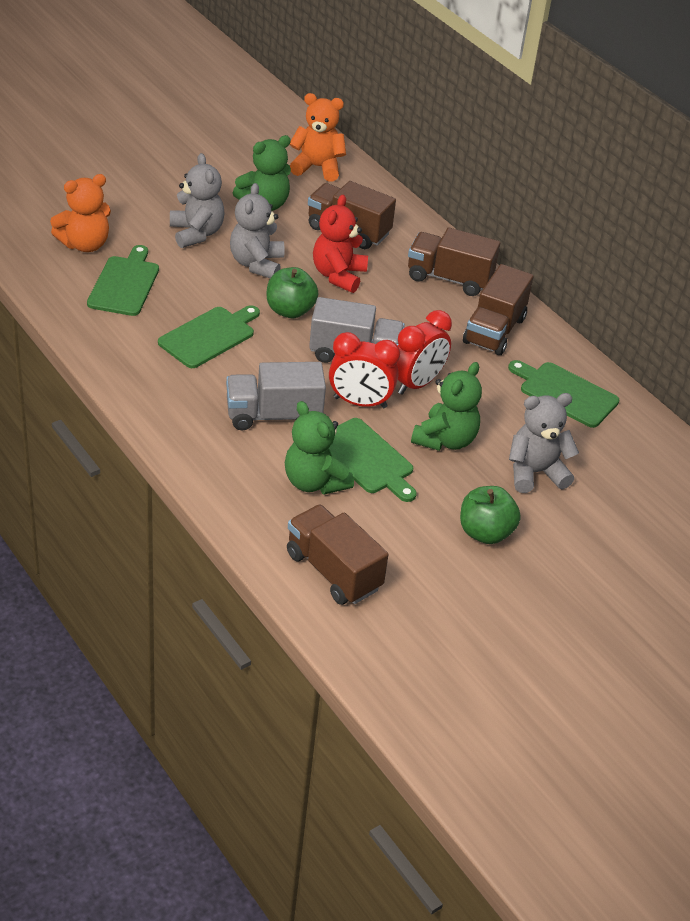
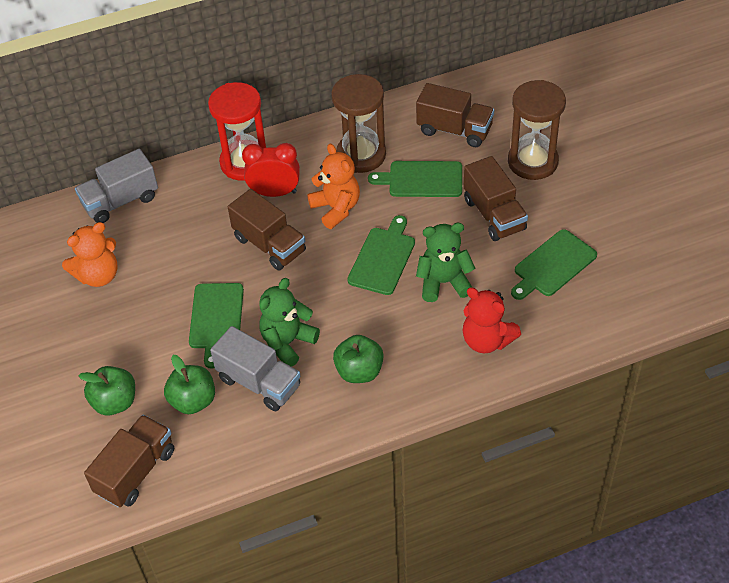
brown hourglass: 0 -> 2
green apple: 2 -> 3
green teddy bear: 3 -> 2
grey teddy bear: 3 -> 0
red clock: 2 -> 1
red hourglass: 0 -> 1

